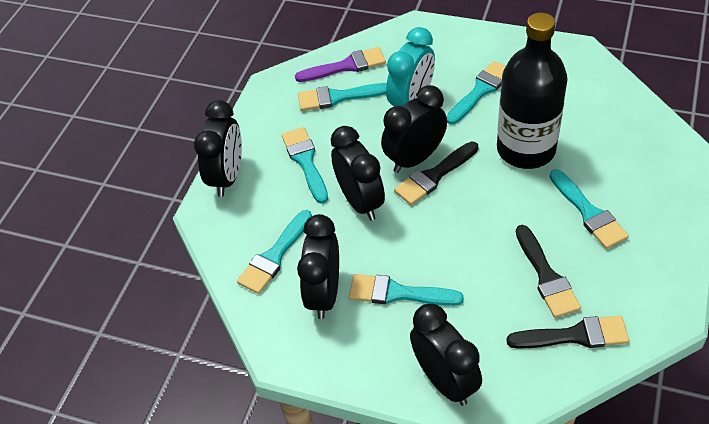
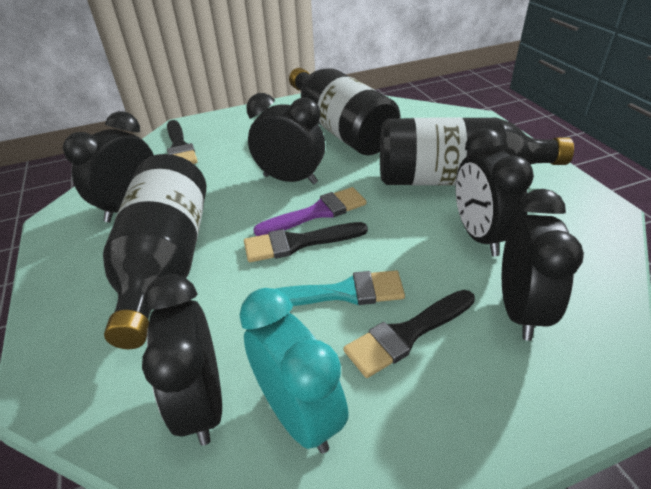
black bottle: 1 -> 3
turquoise brush: 6 -> 1

